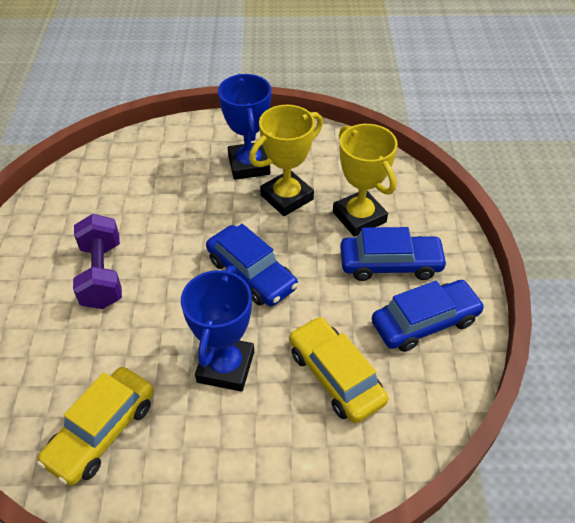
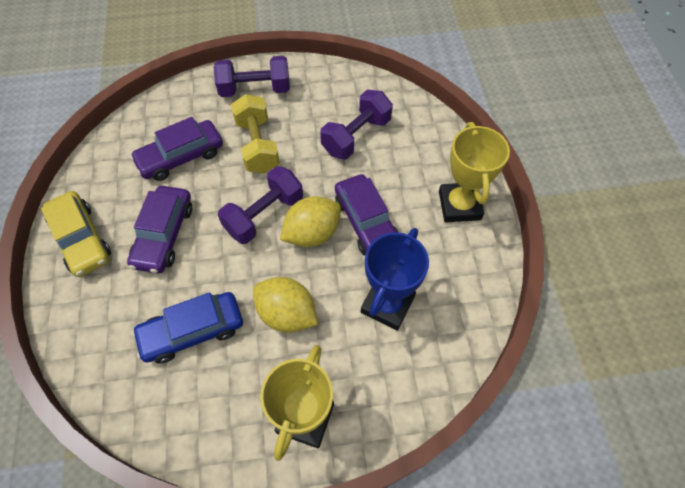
blue car: 3 -> 1
blue trophy: 2 -> 1
purple car: 0 -> 3
purple dumbbell: 1 -> 3
yellow car: 2 -> 1
yellow dumbbell: 0 -> 1
yellow lemon: 0 -> 2

